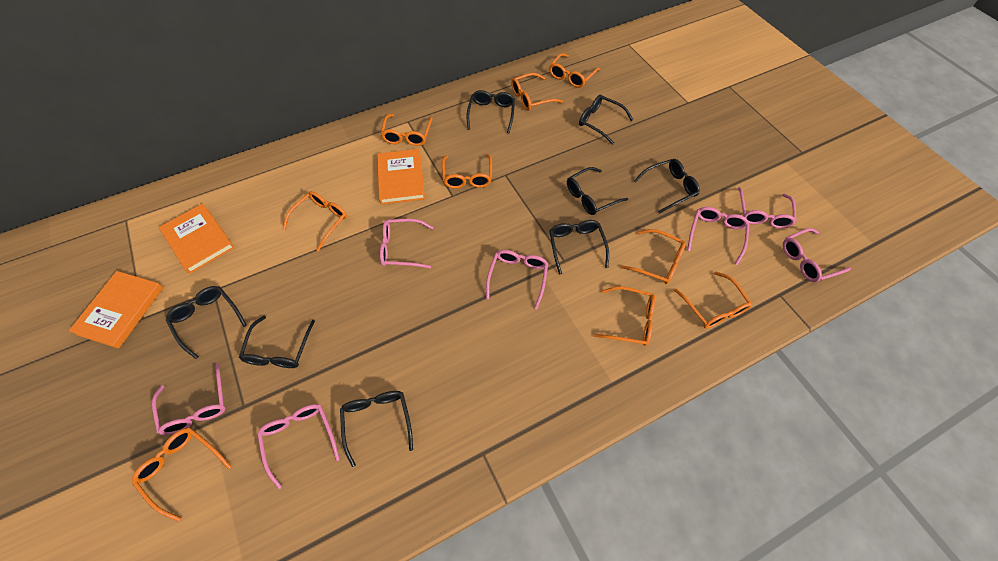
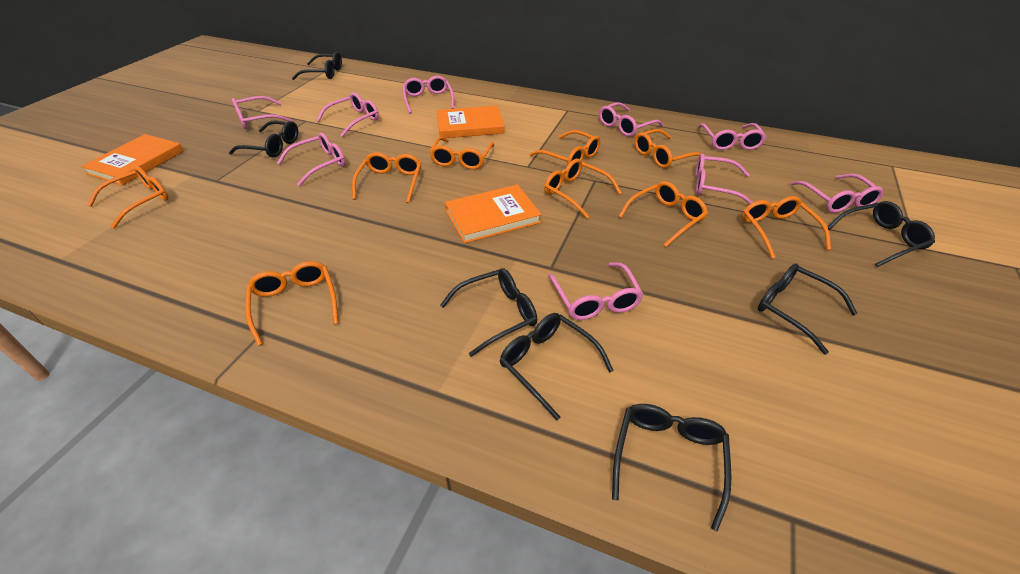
black glasses: 8 -> 7
pink glasses: 7 -> 9

